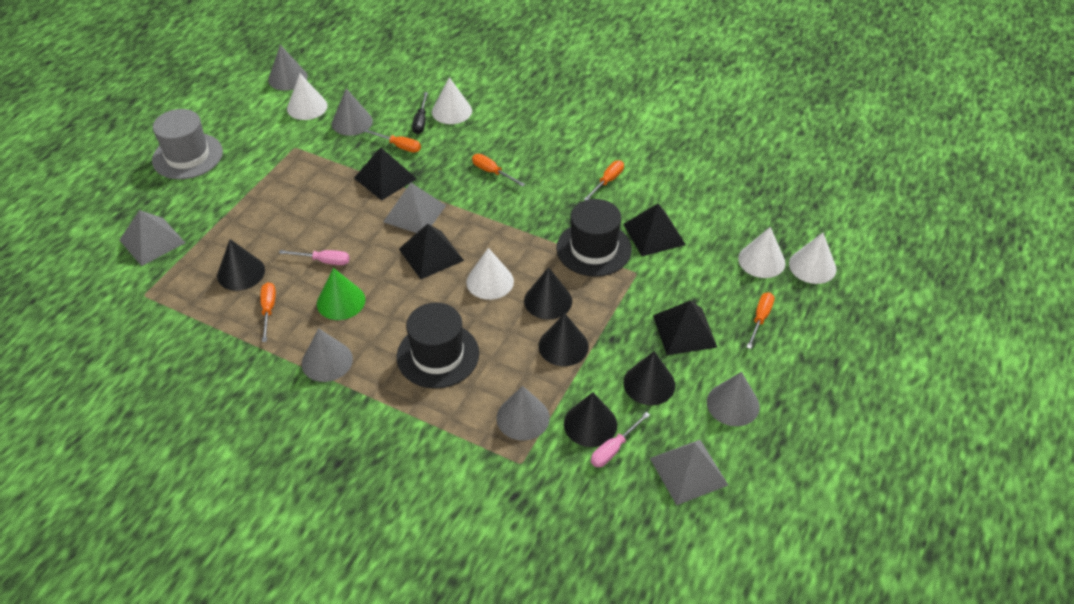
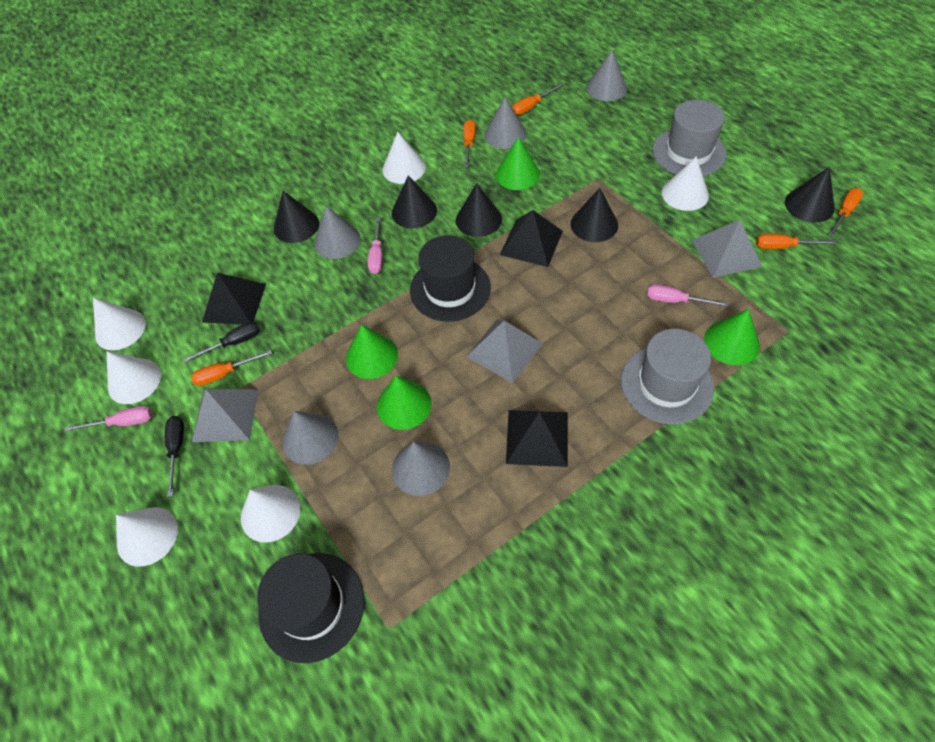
black pyramid: 4 -> 3
black screwdriver: 1 -> 2
green cone: 1 -> 4
grey hat: 1 -> 2
pink screwdriver: 2 -> 3
white cone: 5 -> 6

